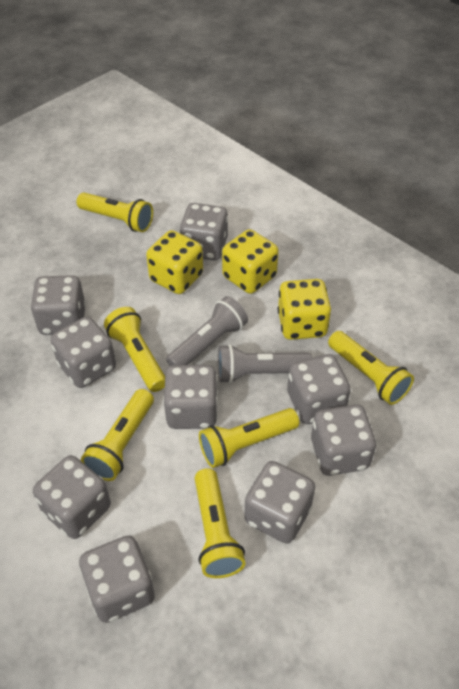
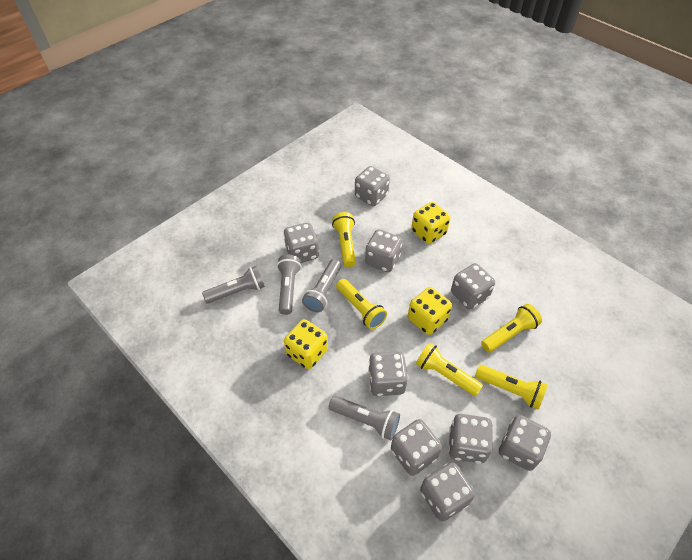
grey flashlight: 2 -> 4
yellow flashlight: 6 -> 5

